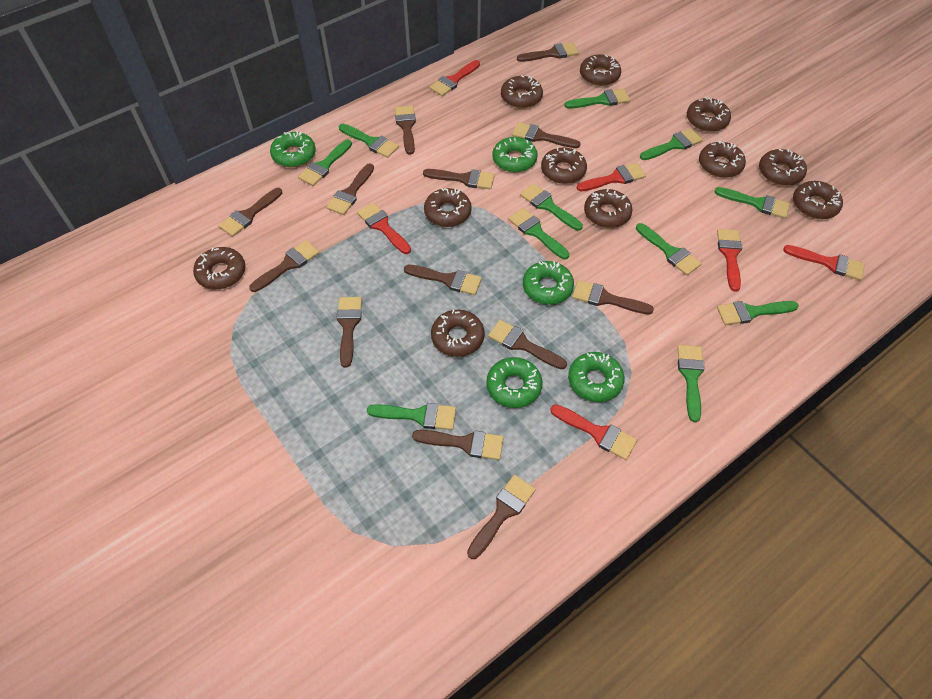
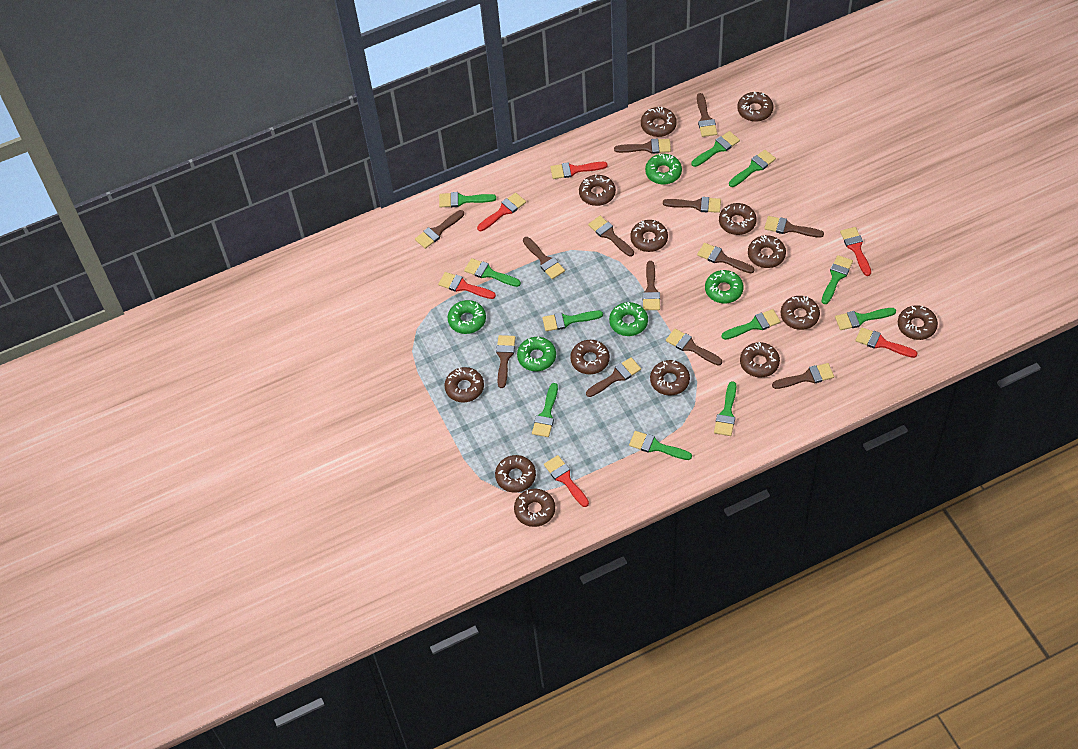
brown donut: 11 -> 14

